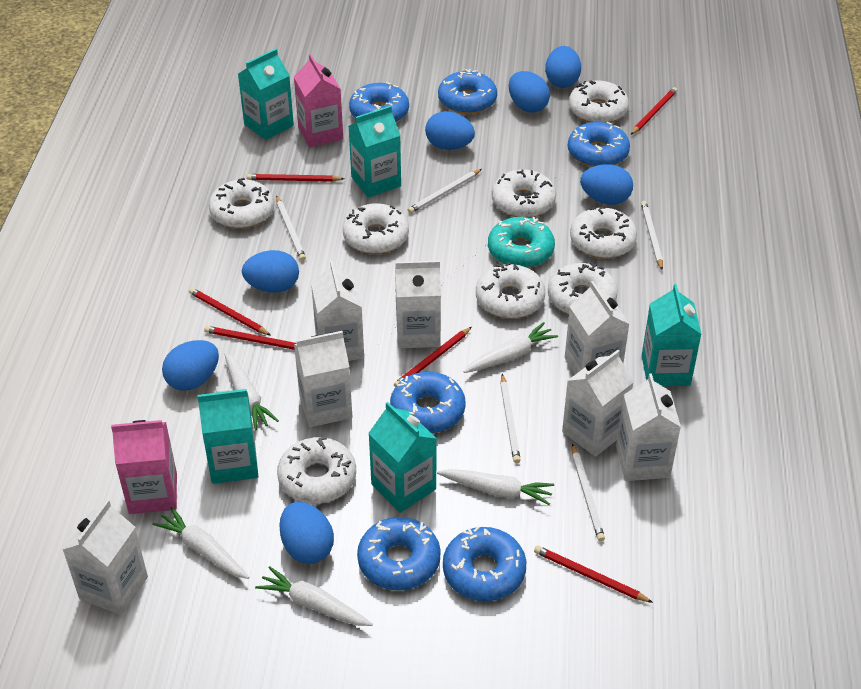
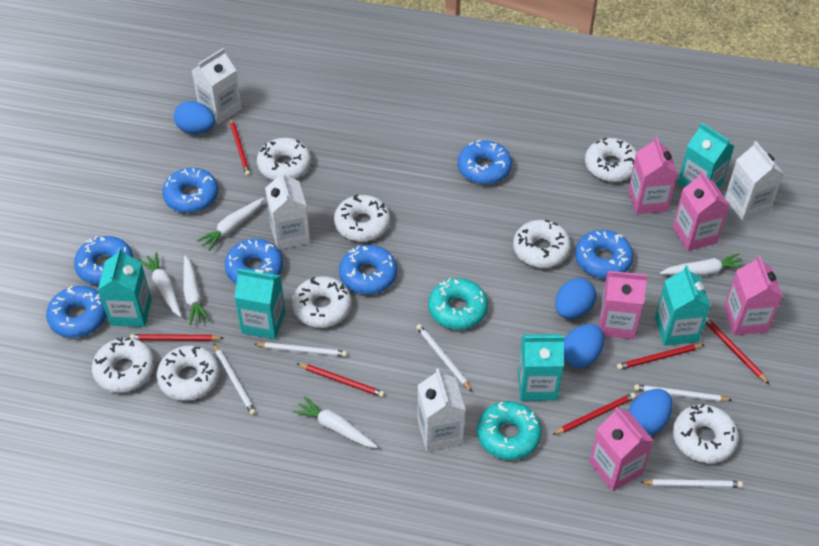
blue donut: 6 -> 7
blue egg: 7 -> 4
pink carton: 2 -> 5
turquoise donut: 1 -> 2
white carton: 7 -> 4

